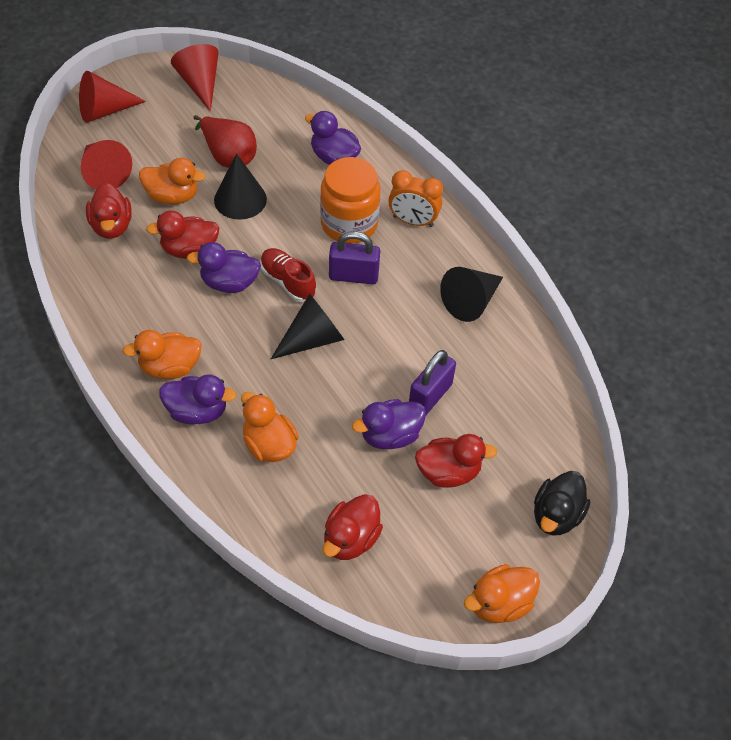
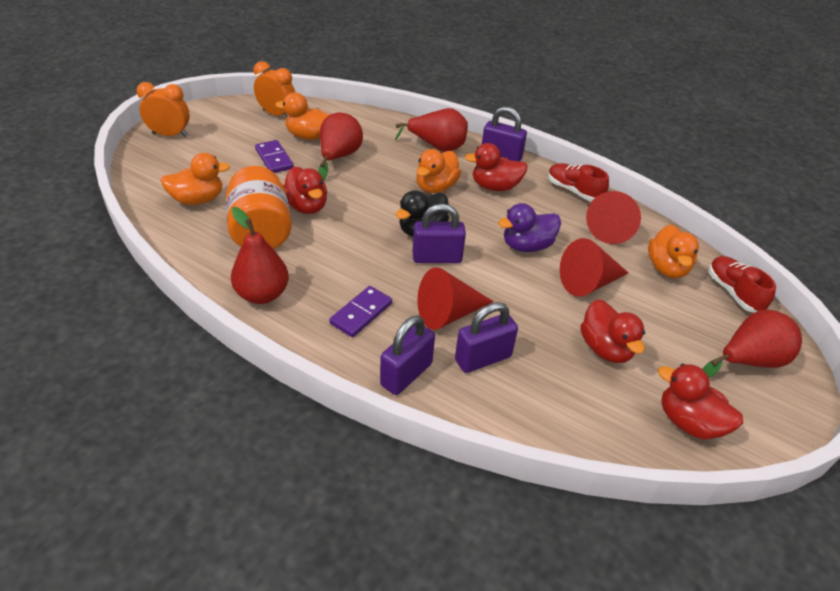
black cone: 3 -> 0
orange clock: 1 -> 2
purple domino: 0 -> 2
purple duck: 4 -> 1
purple padlock: 2 -> 4
red pear: 1 -> 4
red shoe: 1 -> 2

